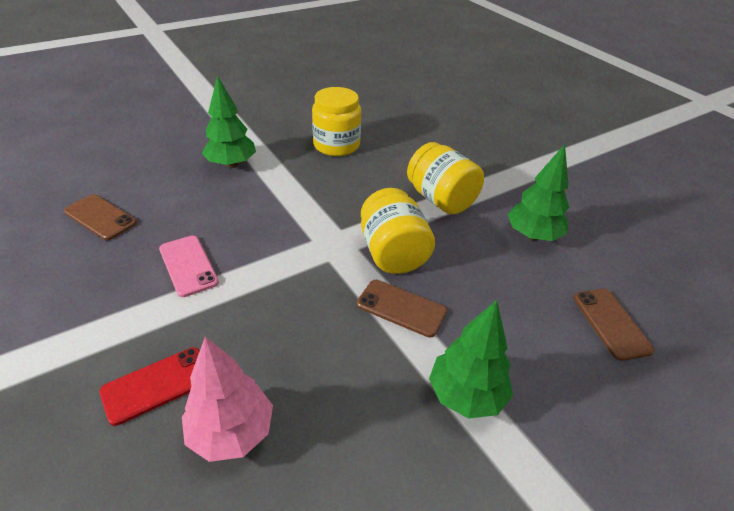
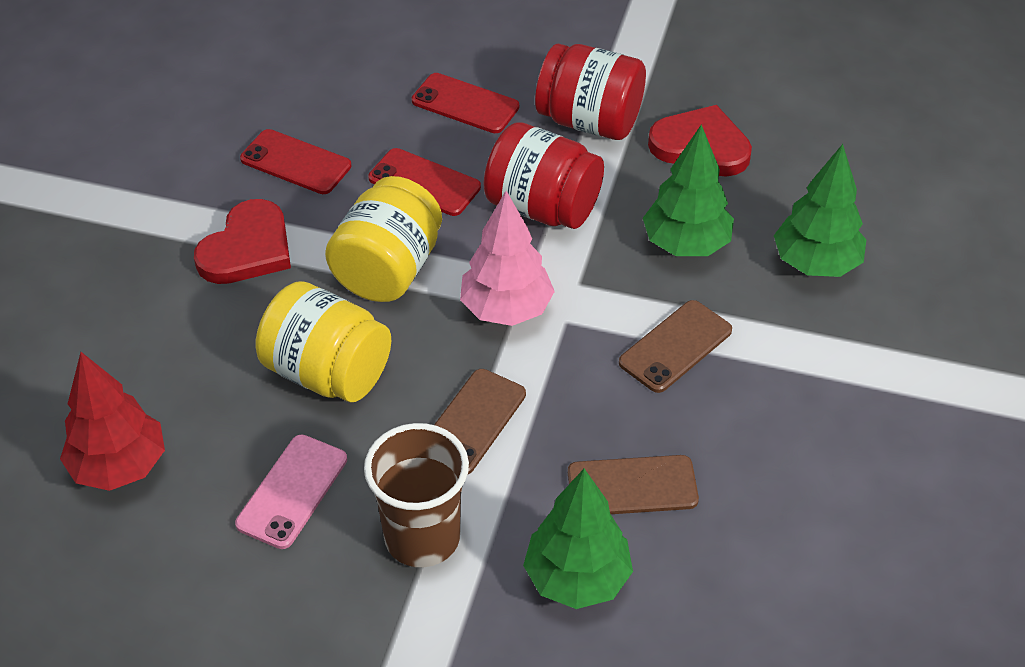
brown cup: 0 -> 1
red heart: 0 -> 2
red jar: 0 -> 2
red phone: 1 -> 3
red tree: 0 -> 1
yellow jar: 3 -> 2

